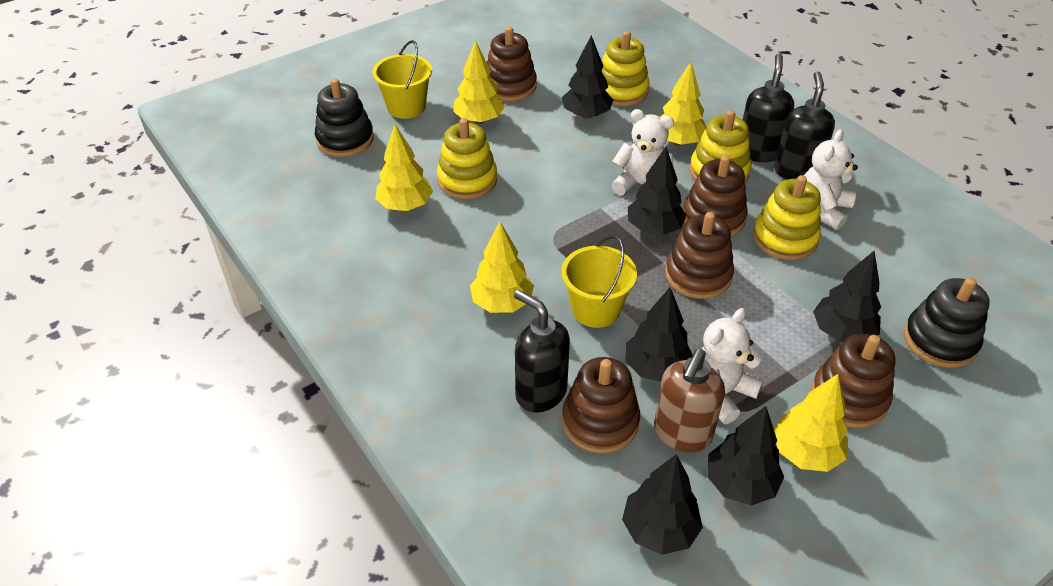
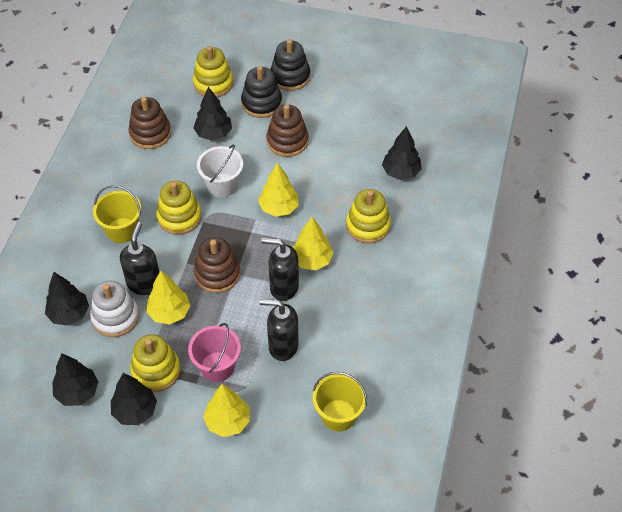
black tree: 6 -> 5
brown soap dispenser: 1 -> 0
brown stacking toy: 5 -> 3
pink bucket: 0 -> 1
white bucket: 0 -> 1
white stacking toy: 0 -> 1
white teddy bear: 3 -> 0
yellow tree: 5 -> 4

